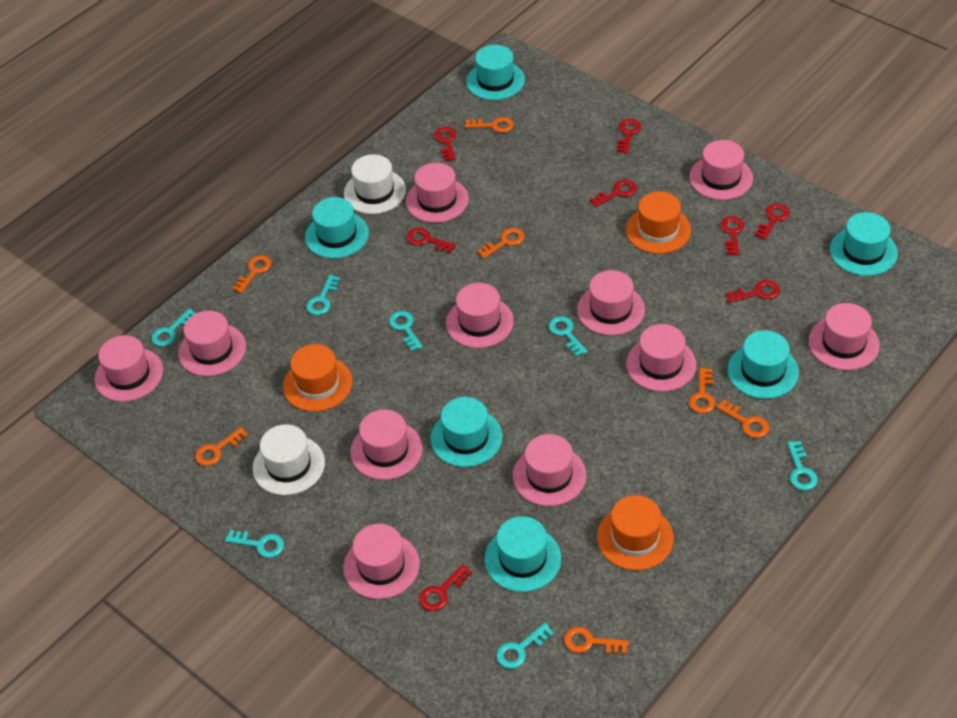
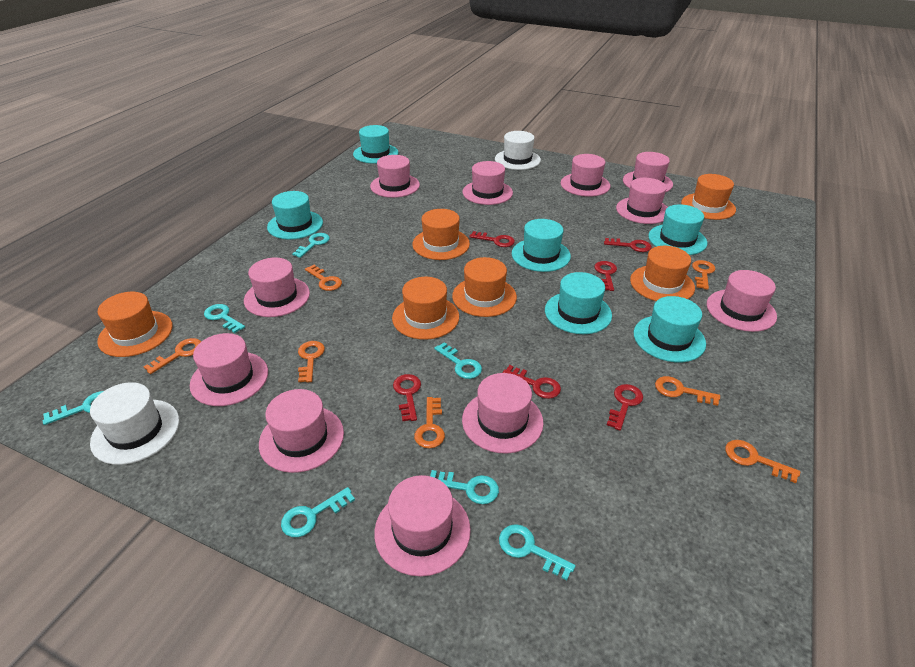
orange hat: 3 -> 6
red key: 8 -> 6

